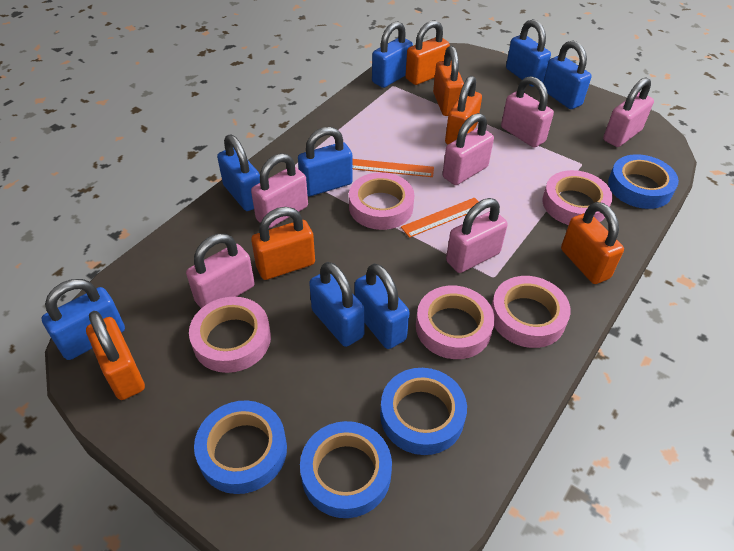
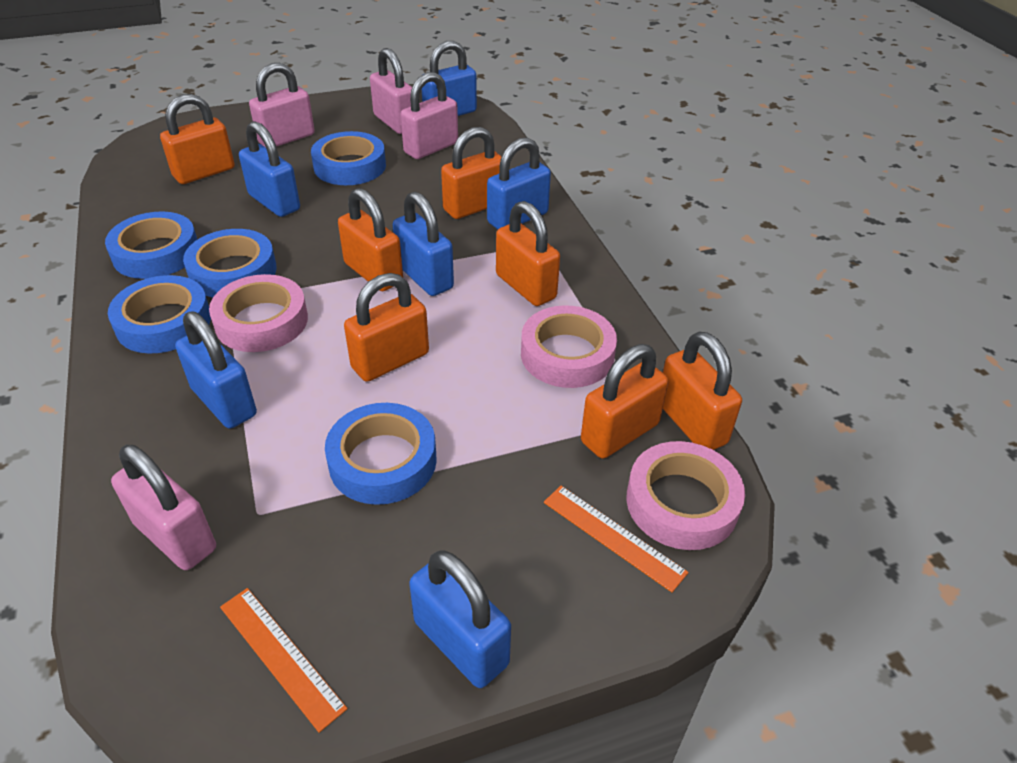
blue padlock: 8 -> 6
blue tape: 4 -> 5
orange padlock: 6 -> 7
pink padlock: 6 -> 4
pink tape: 5 -> 3

